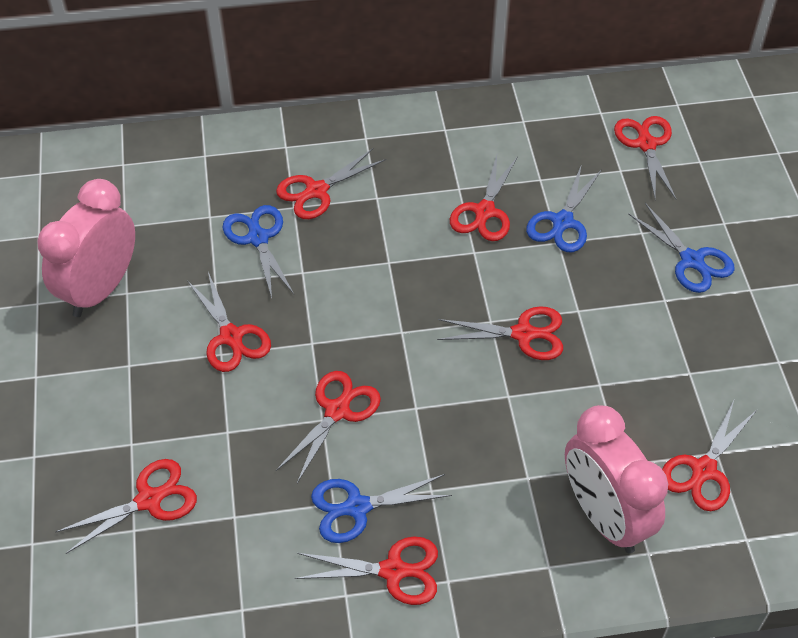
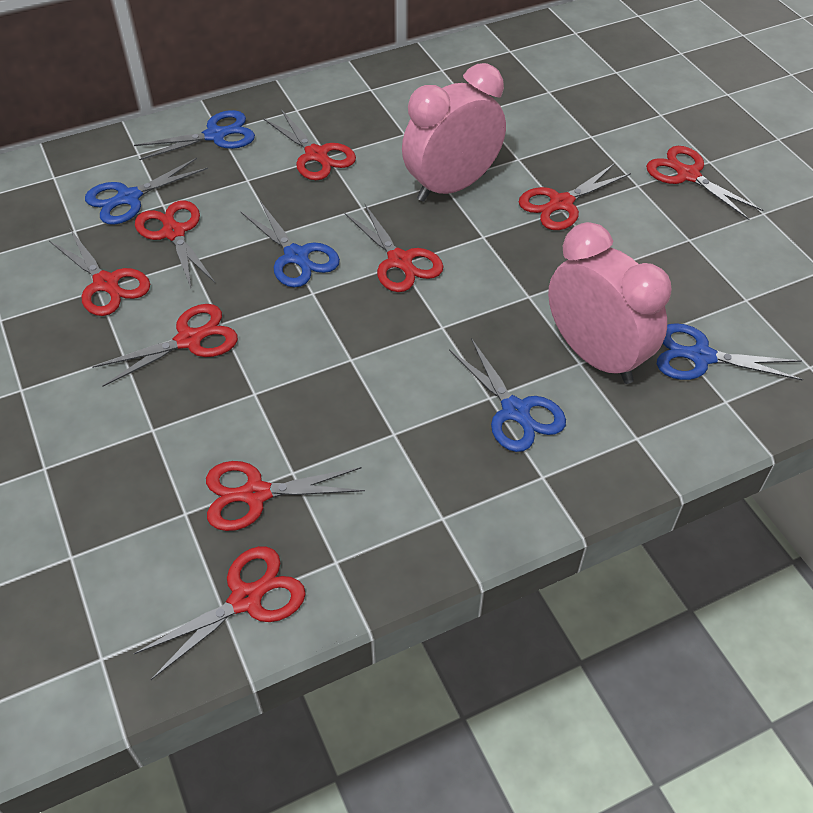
blue scissors: 4 -> 5

